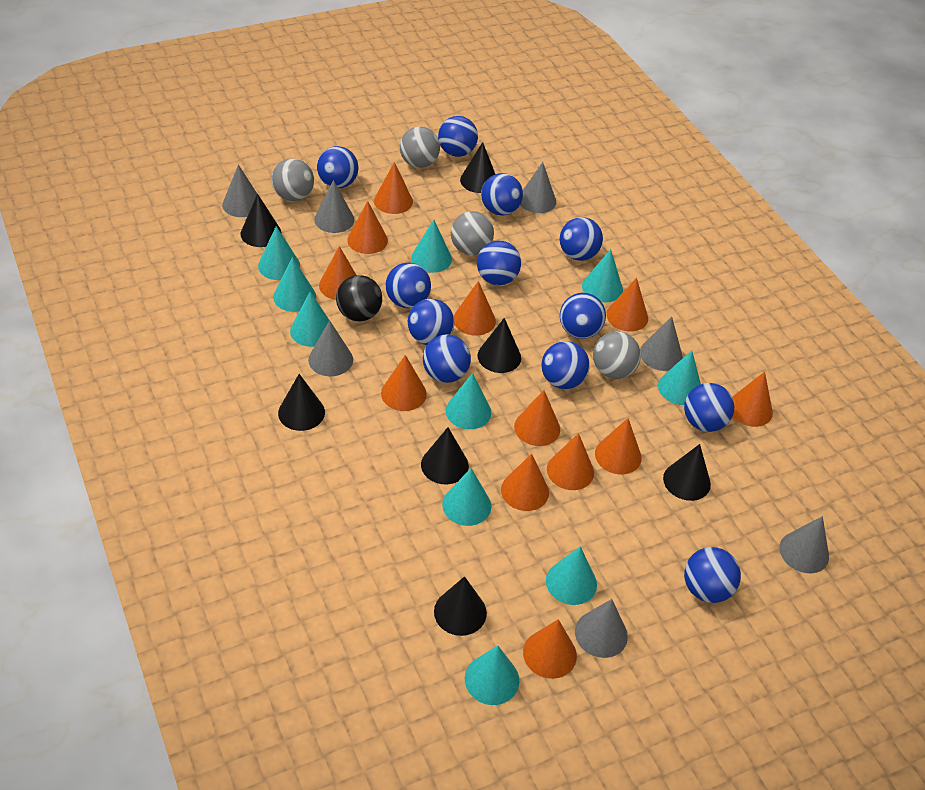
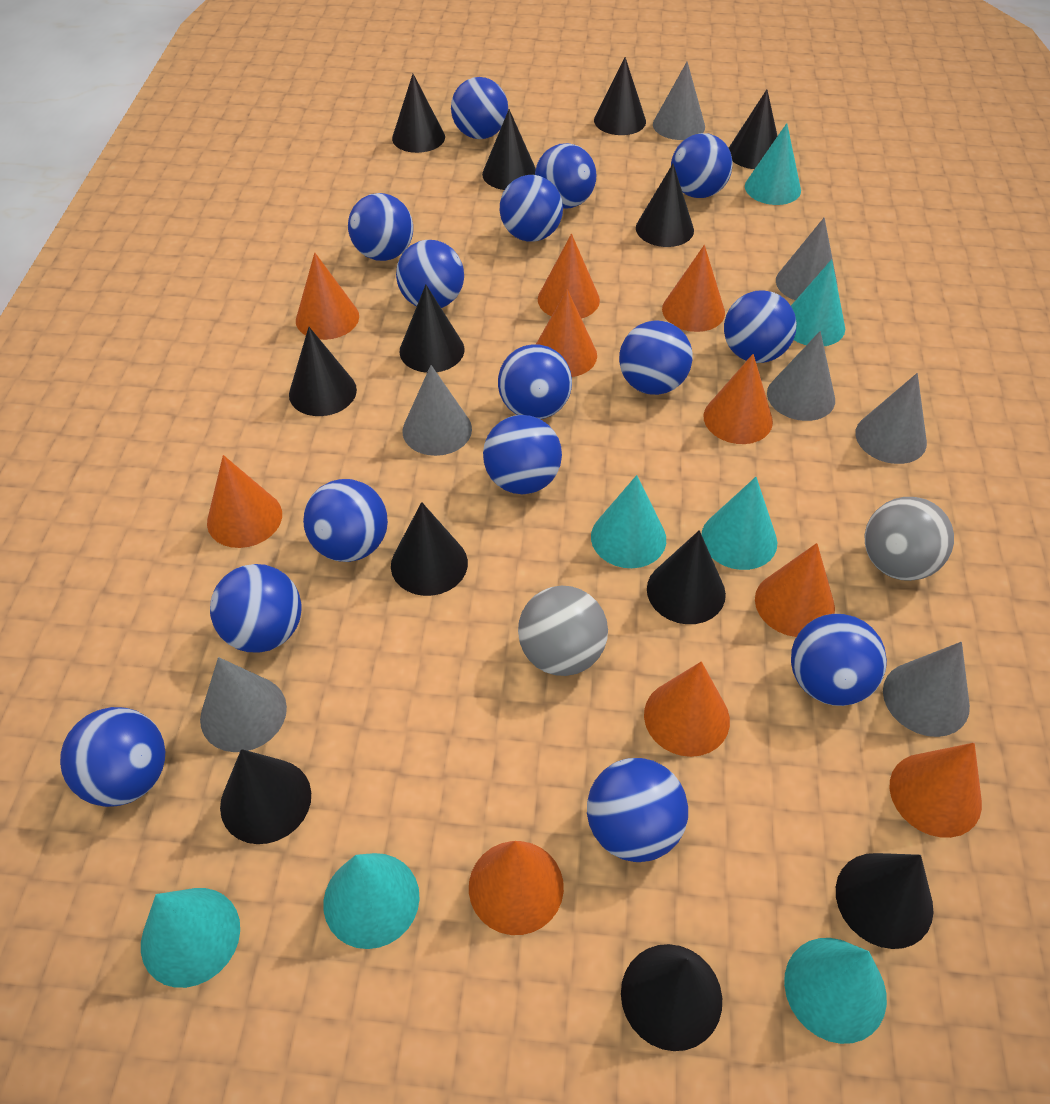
black ball: 1 -> 0
black cone: 7 -> 12
blue ball: 12 -> 15
grey ball: 4 -> 2
orange cone: 12 -> 10
turquoise cone: 10 -> 7

